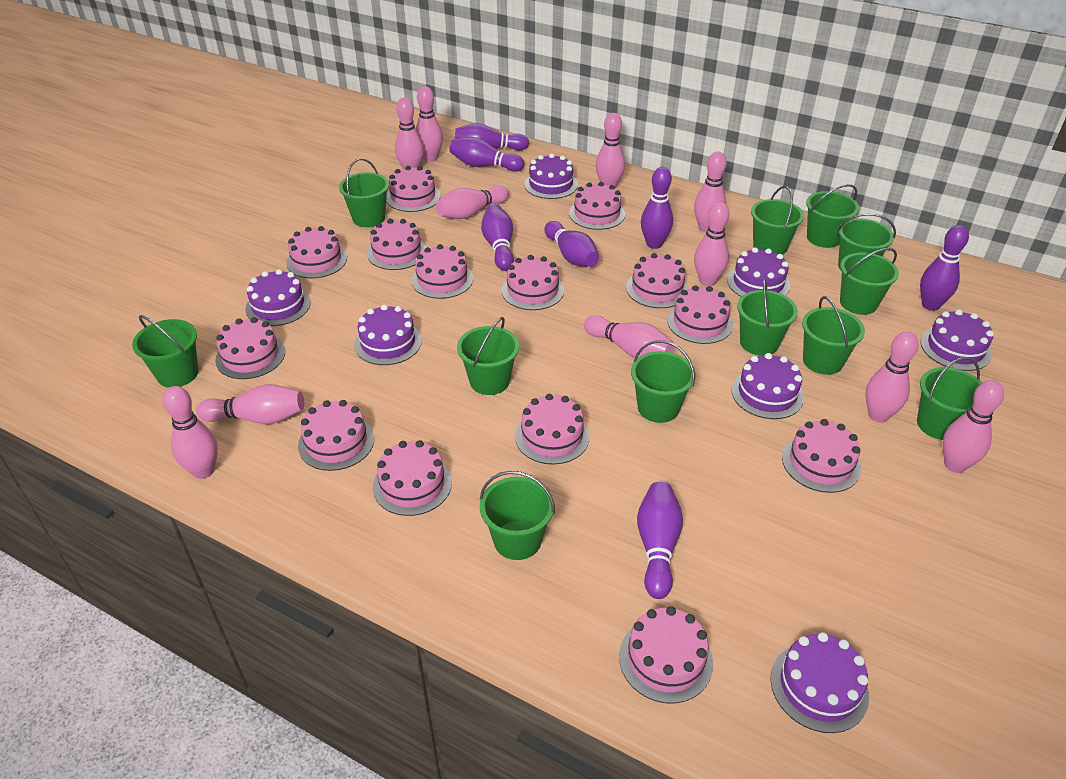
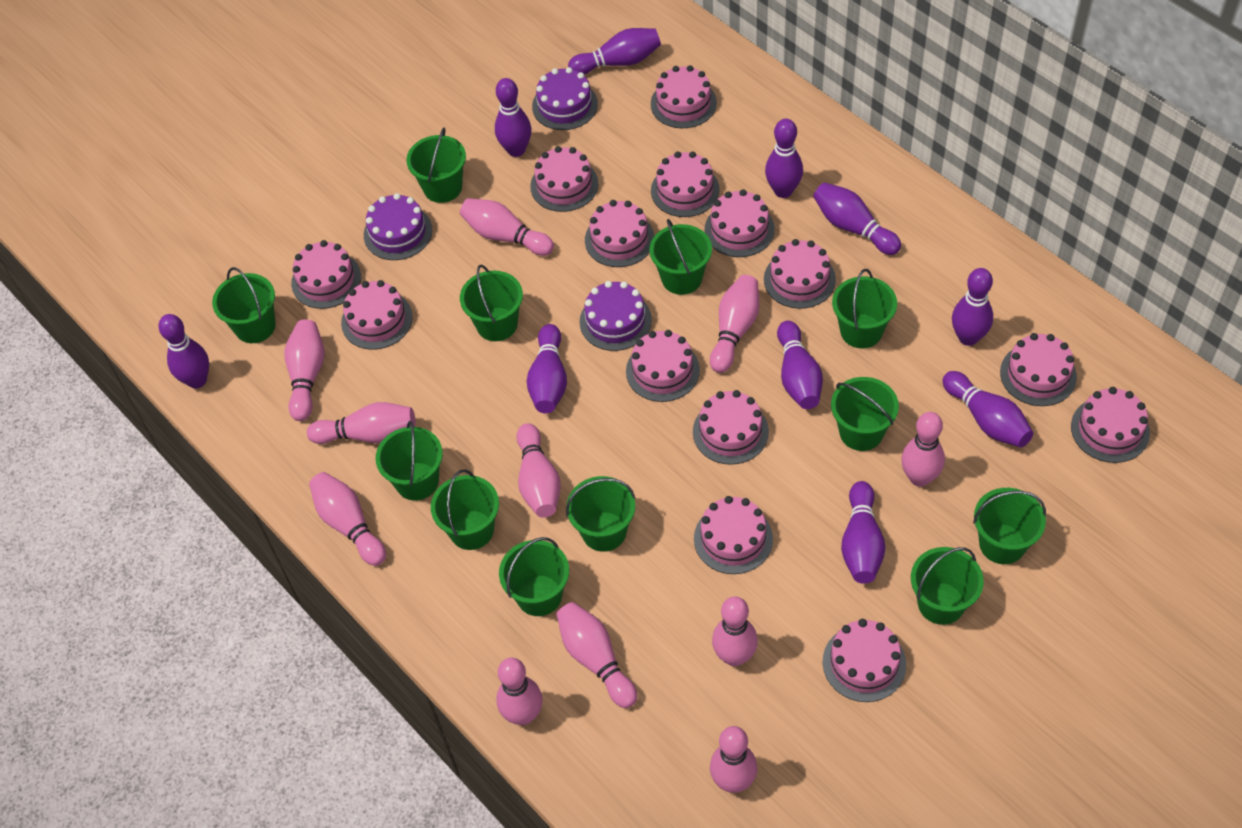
purple bowling pin: 7 -> 10
purple cake: 7 -> 3

